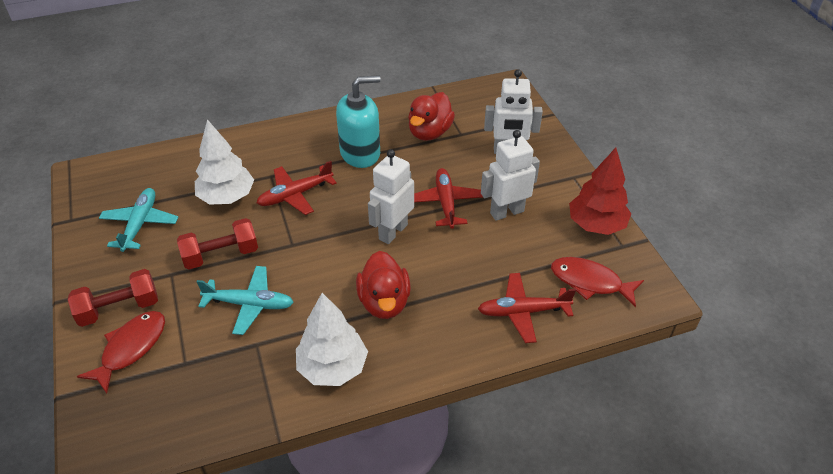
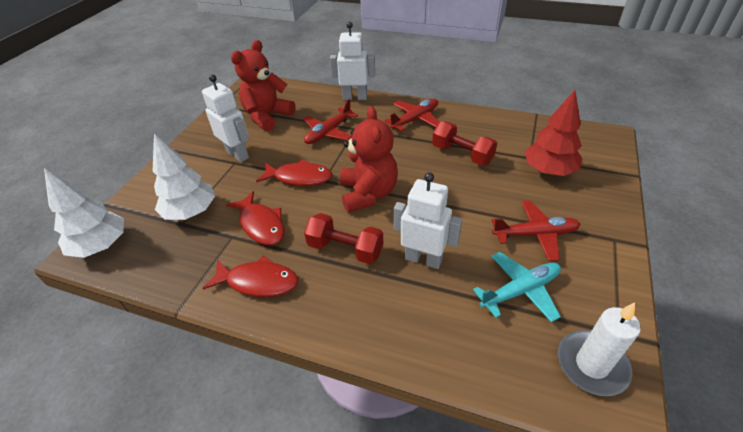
red duck: 2 -> 0
red fish: 2 -> 3
red teddy bear: 0 -> 2
turquoise plane: 2 -> 1
turquoise soap dispenser: 1 -> 0
white candle: 0 -> 1

